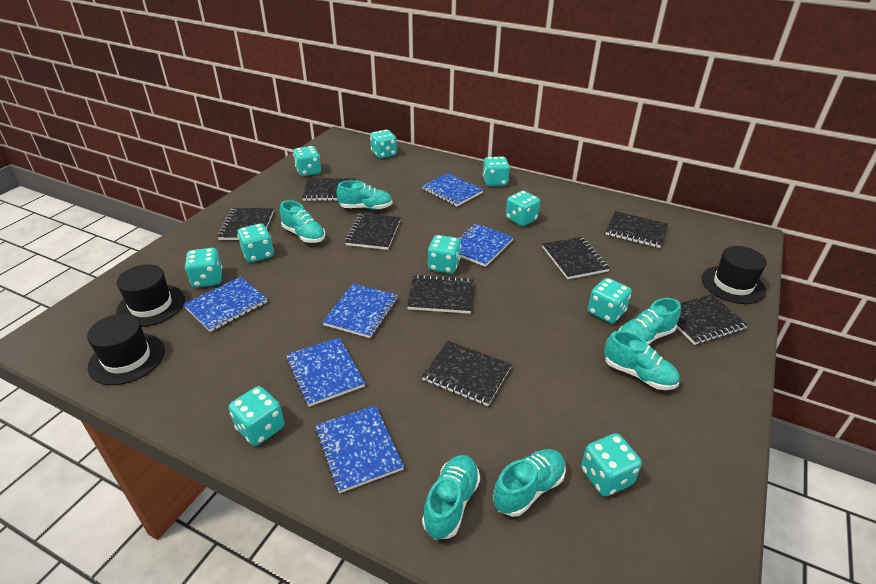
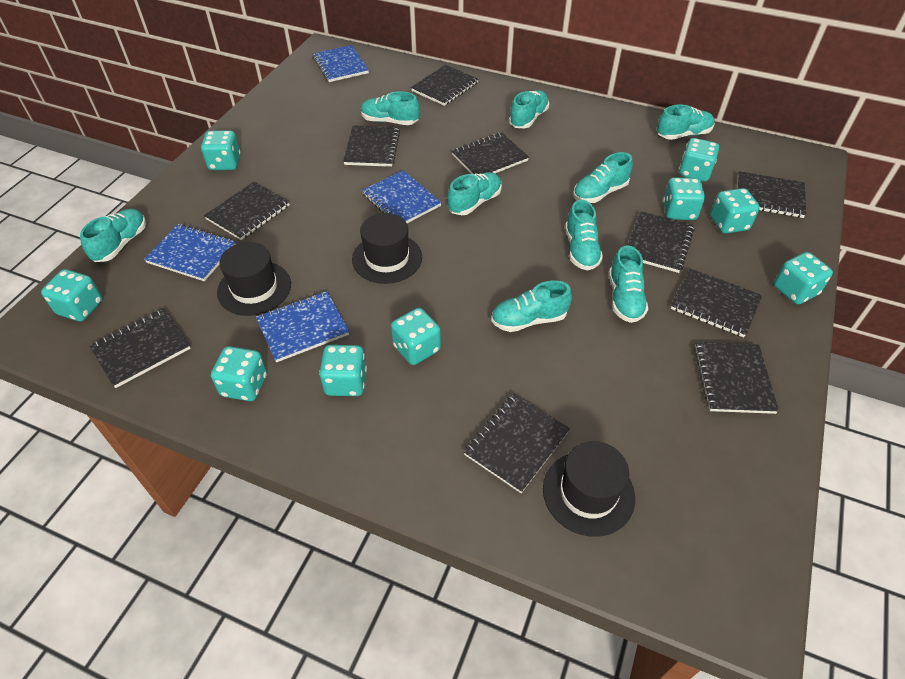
black notebook: 8 -> 10
blue notebook: 6 -> 4
turquoise dice: 10 -> 9
turquoise shoe: 6 -> 9

